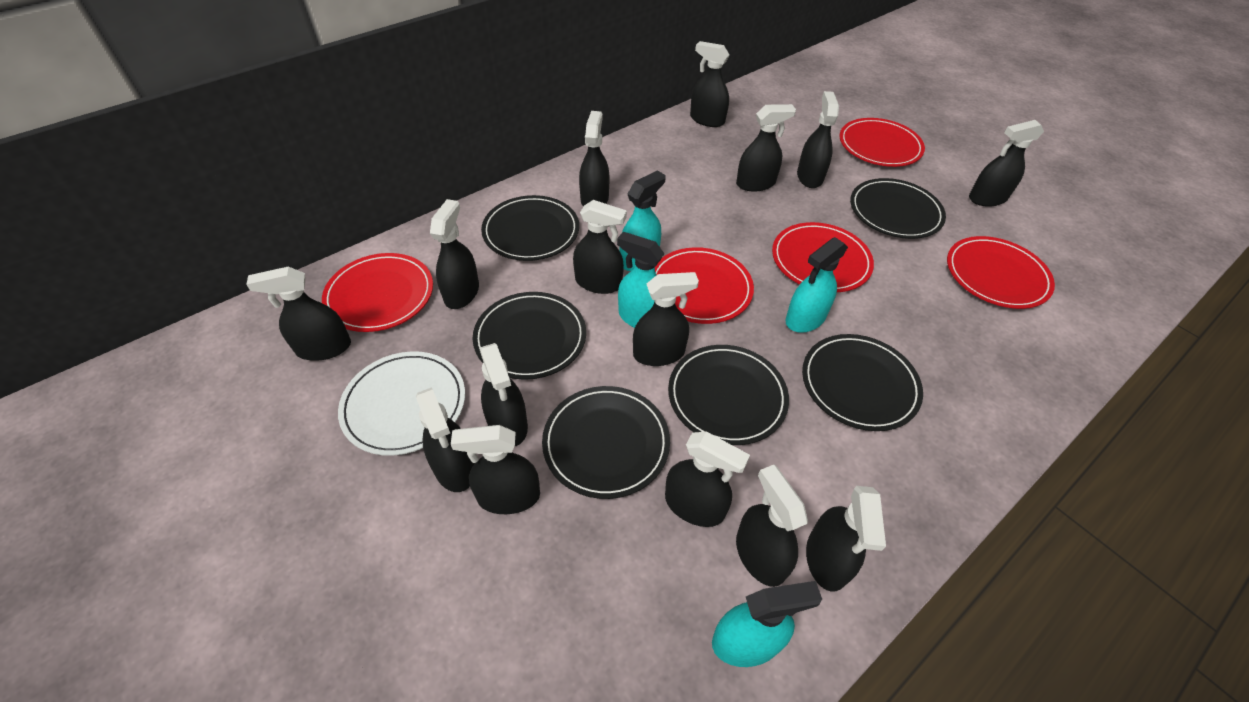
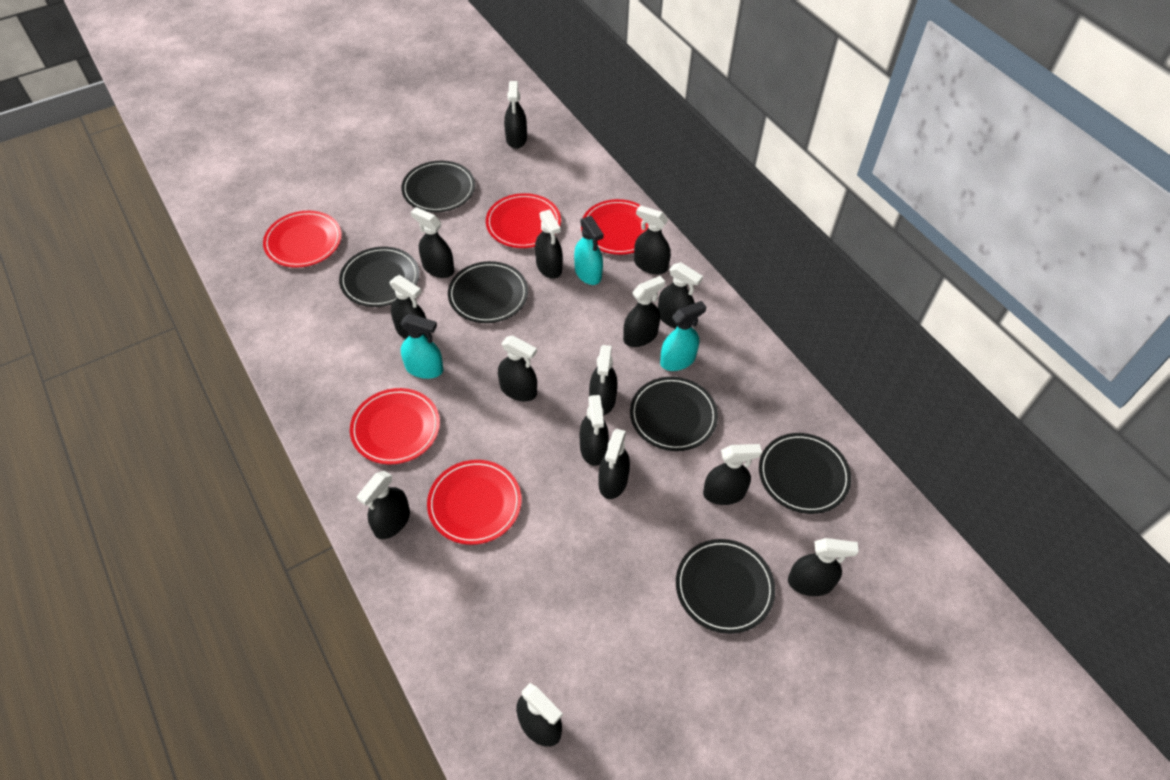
turquoise spray bottle: 4 -> 3
white plate: 1 -> 0

